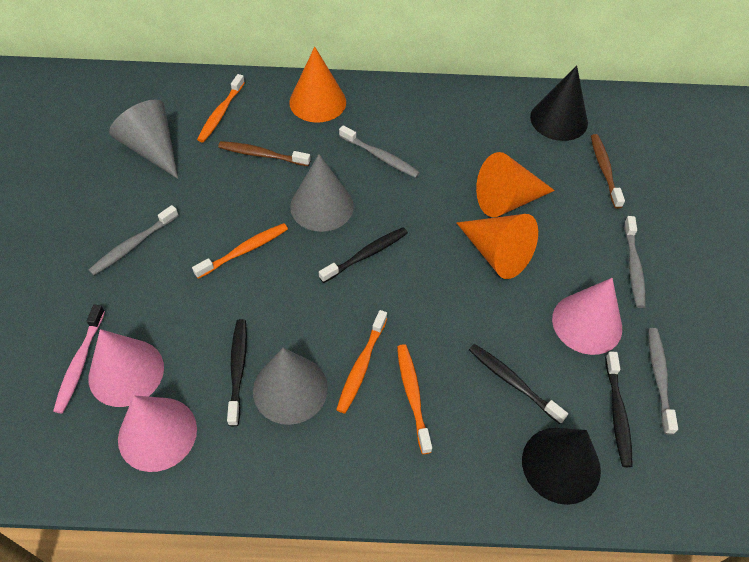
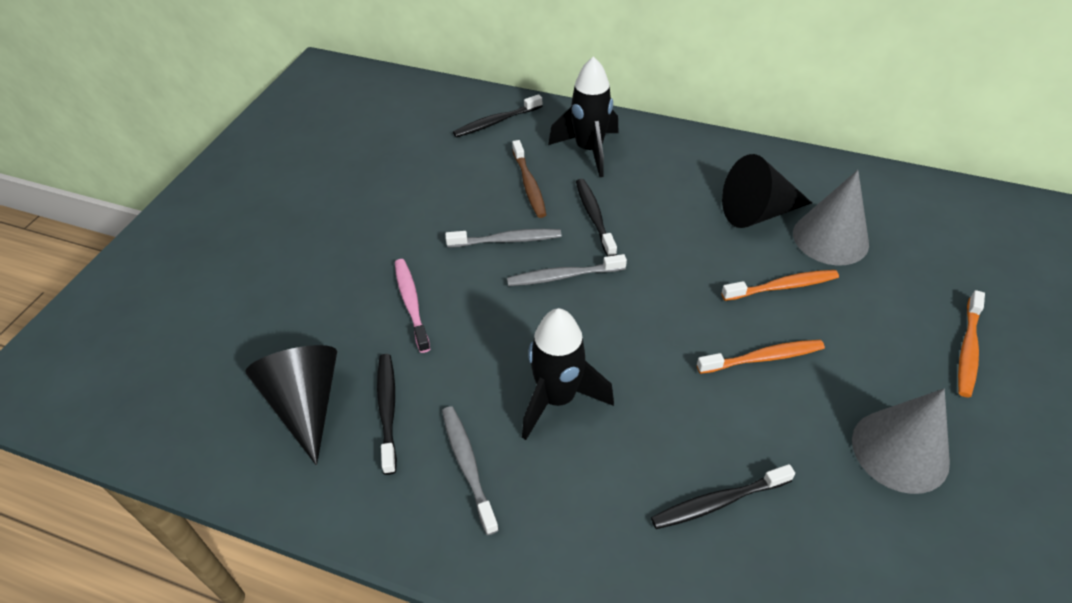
black rocket: 0 -> 2
brown toothbrush: 2 -> 1
grey cone: 3 -> 2
grey toothbrush: 4 -> 3
orange cone: 3 -> 0
orange toothbrush: 4 -> 3
pink cone: 3 -> 0

